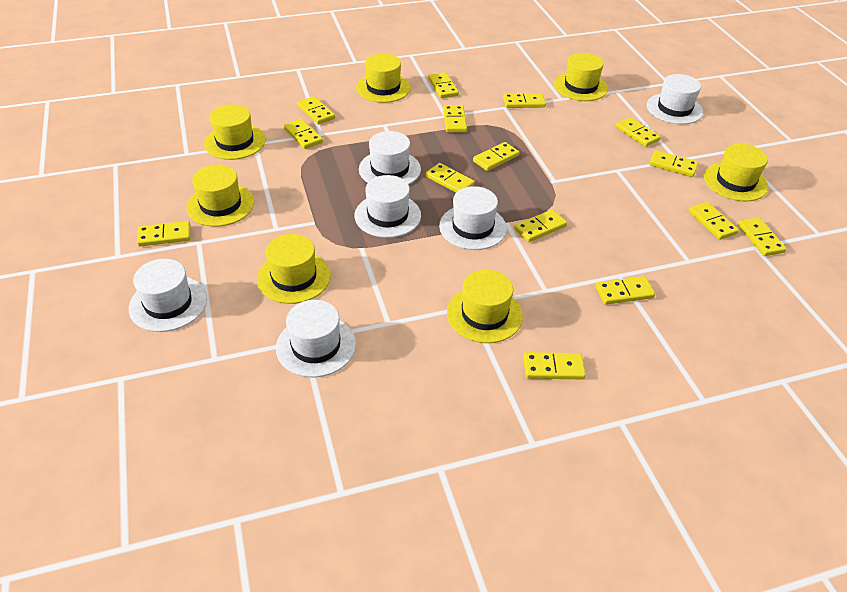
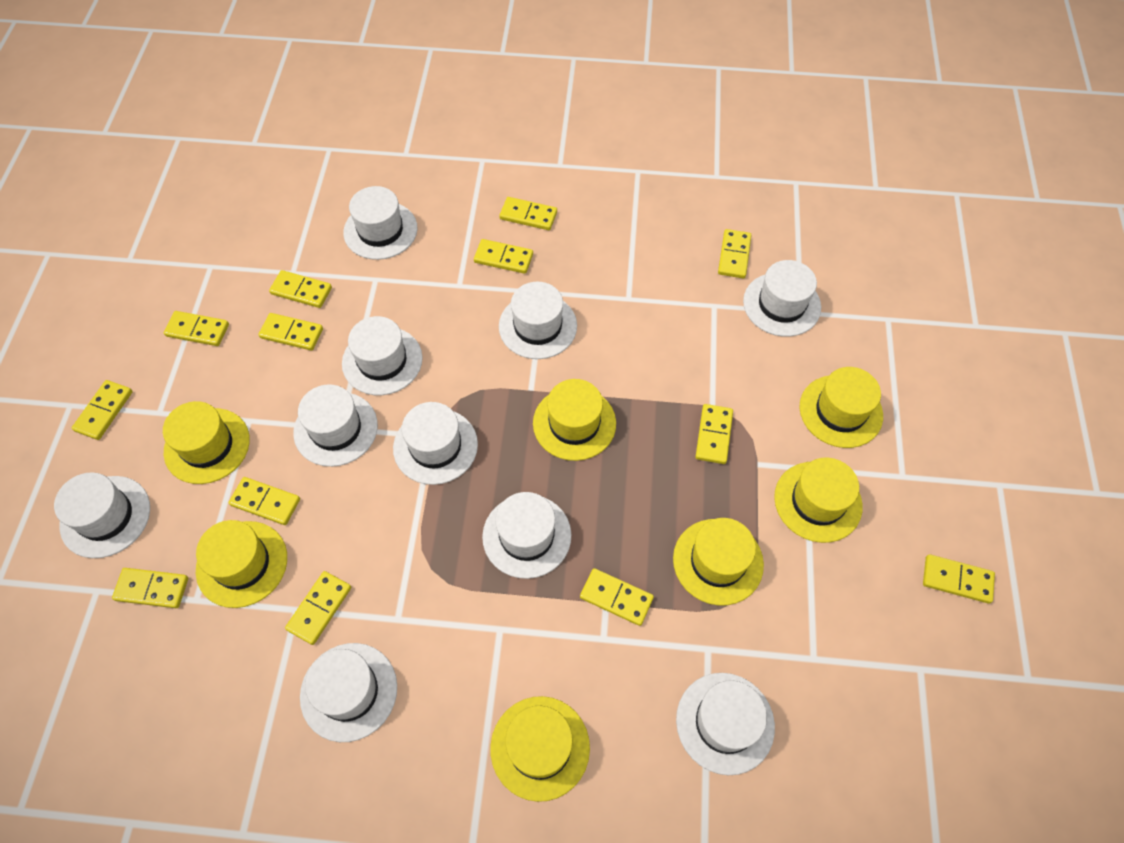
white hat: 6 -> 10
yellow domino: 15 -> 13

